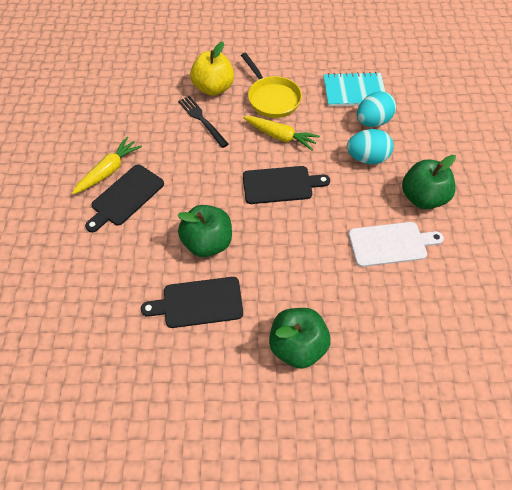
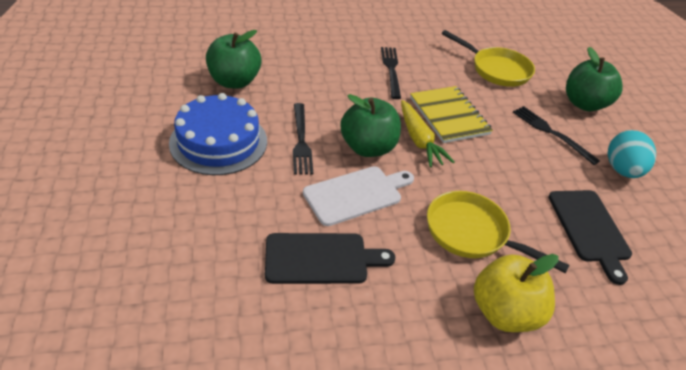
black cutting board: 3 -> 2
black fork: 1 -> 3
blue cake: 0 -> 1
turquoise egg: 2 -> 1
turquoise notebook: 1 -> 0
yellow carrot: 2 -> 1
yellow notebook: 0 -> 1
yellow pan: 1 -> 2

